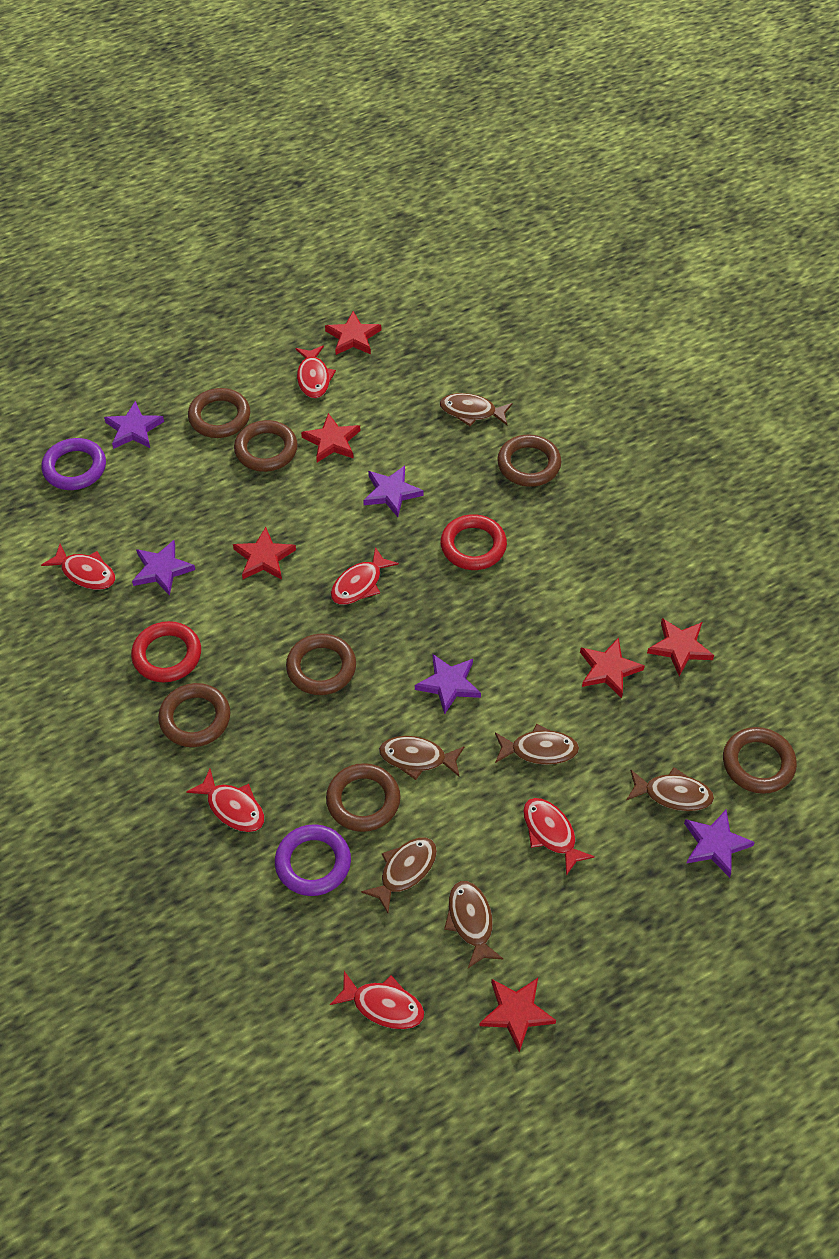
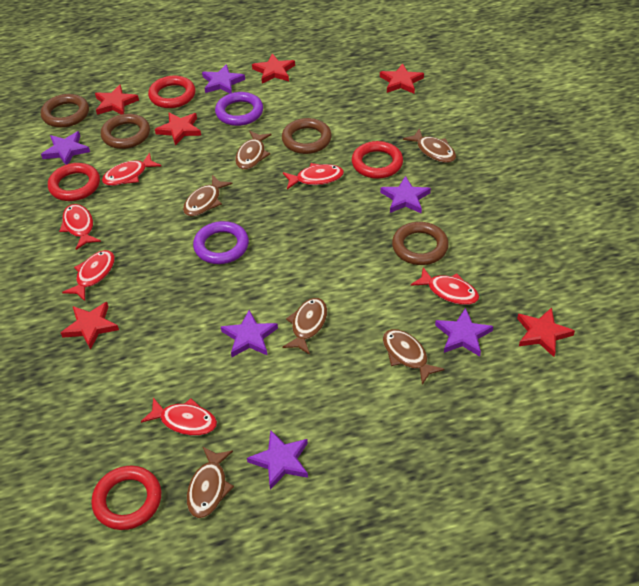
brown ring: 7 -> 4
purple star: 5 -> 6
red ring: 2 -> 4

